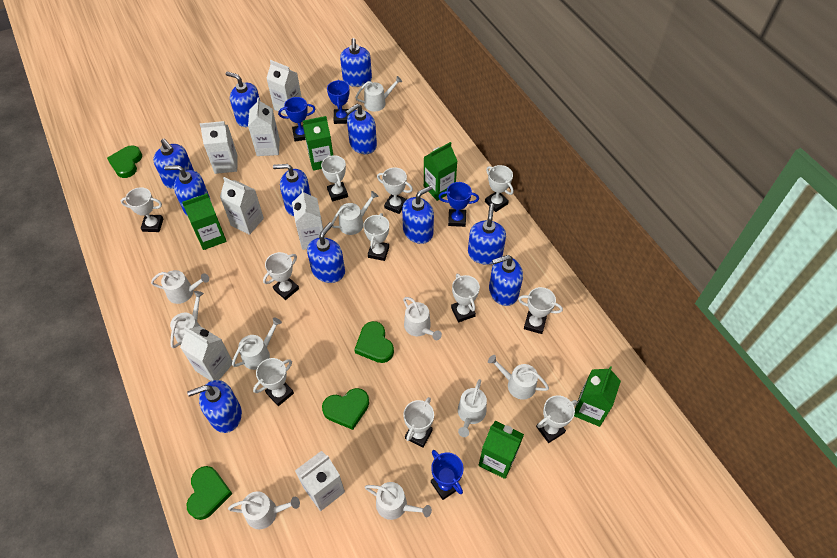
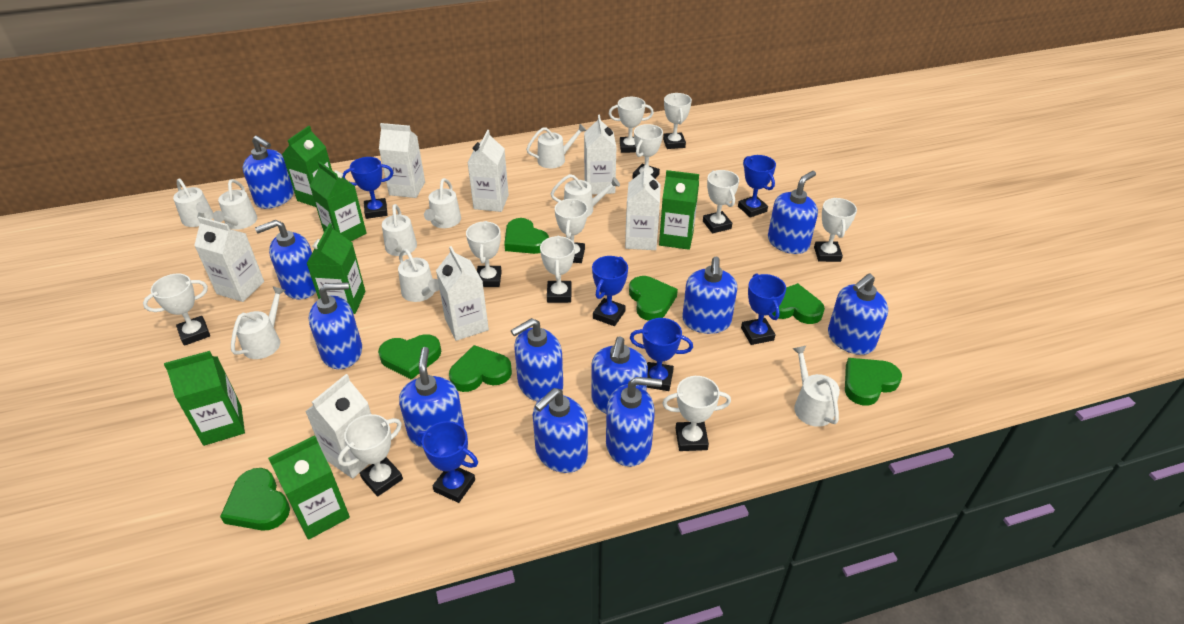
blue trophy: 4 -> 6
green carton: 5 -> 6
green heart: 4 -> 7
white watering can: 10 -> 9

